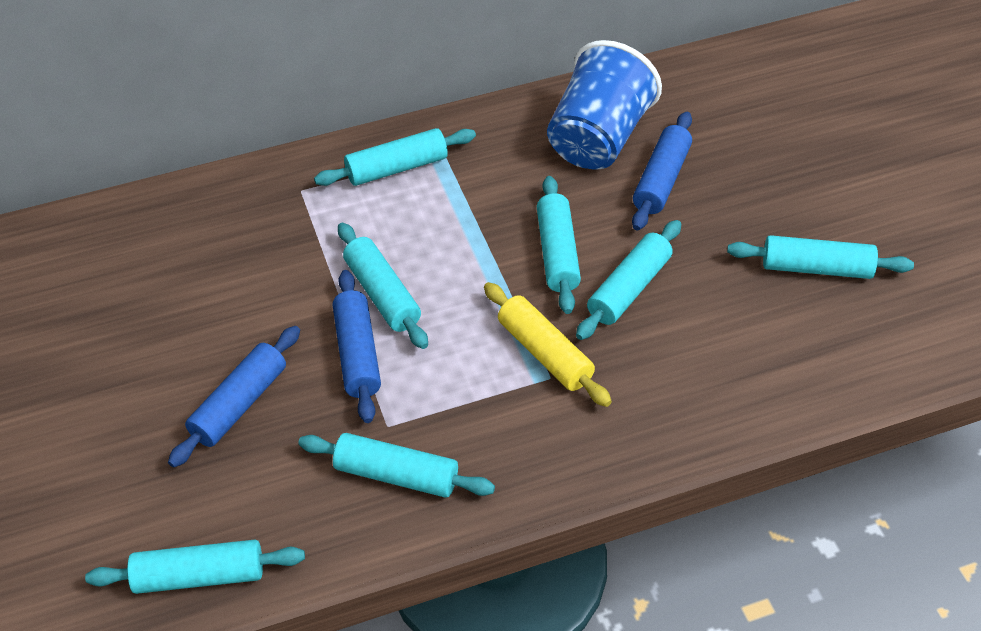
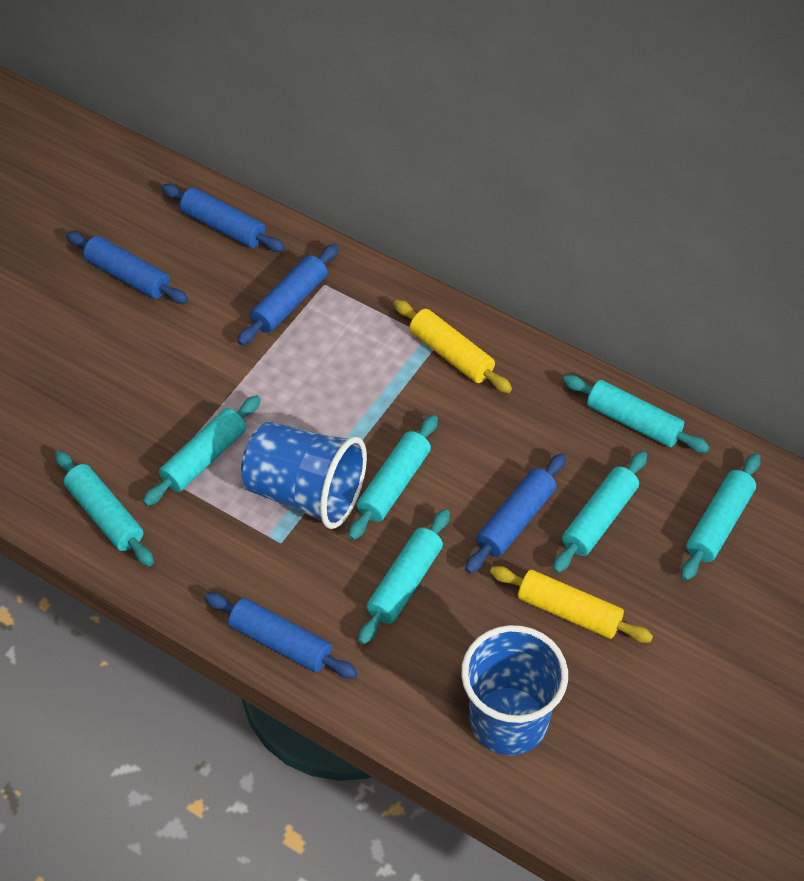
blue cup: 1 -> 2
blue rolling pin: 3 -> 5
yellow rolling pin: 1 -> 2

